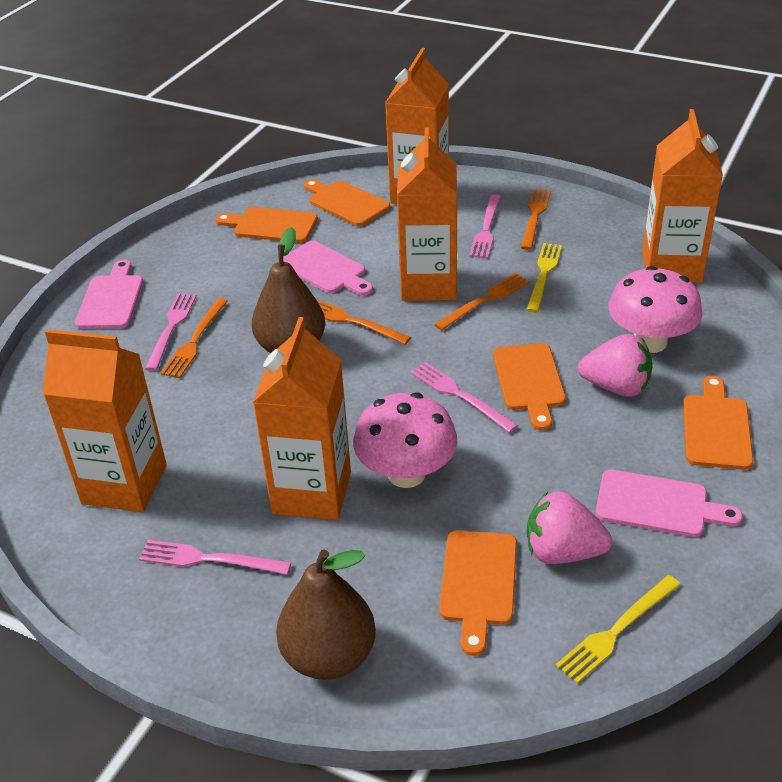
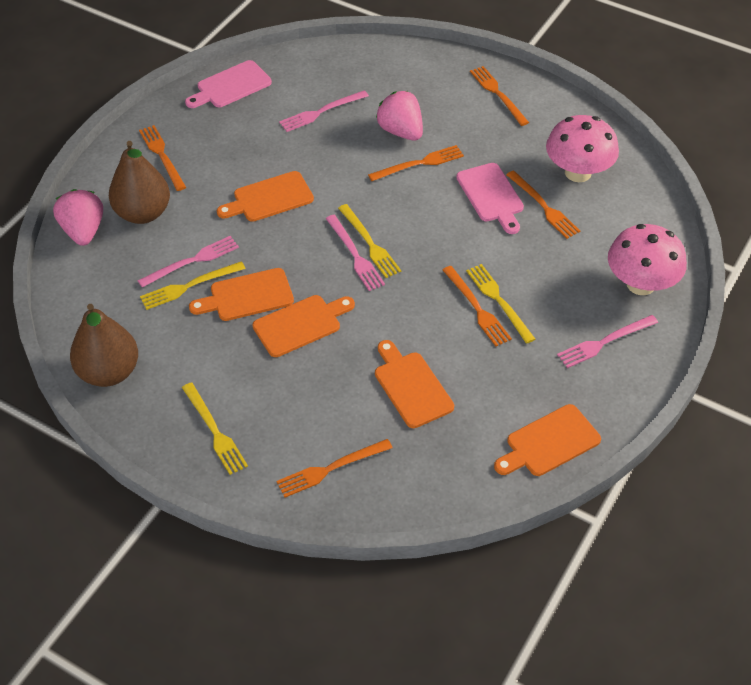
orange carton: 5 -> 0
orange fork: 4 -> 6
pink cutting board: 3 -> 2
yellow fork: 2 -> 4

